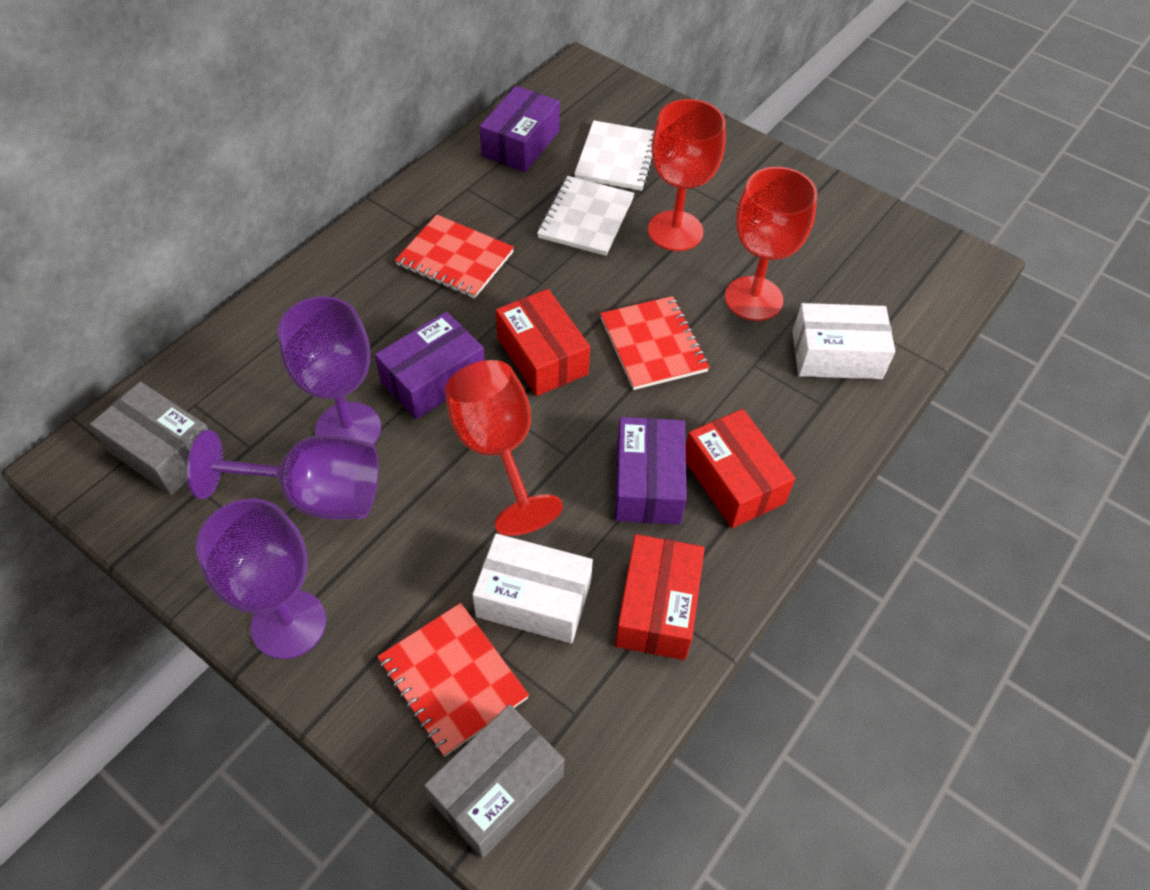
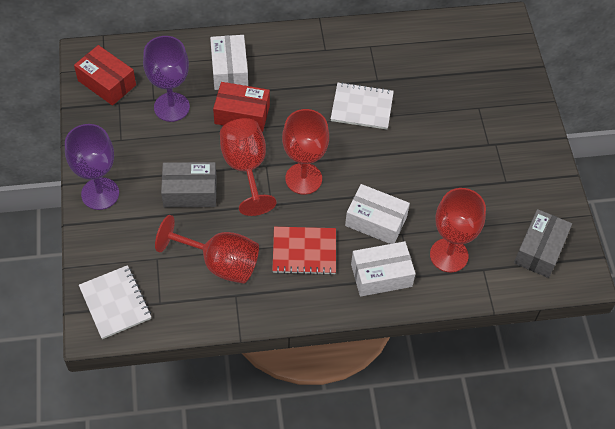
purple box: 3 -> 0
purple goblet: 3 -> 2
red box: 3 -> 2
red goblet: 3 -> 4
red notebook: 3 -> 1
white box: 2 -> 3

